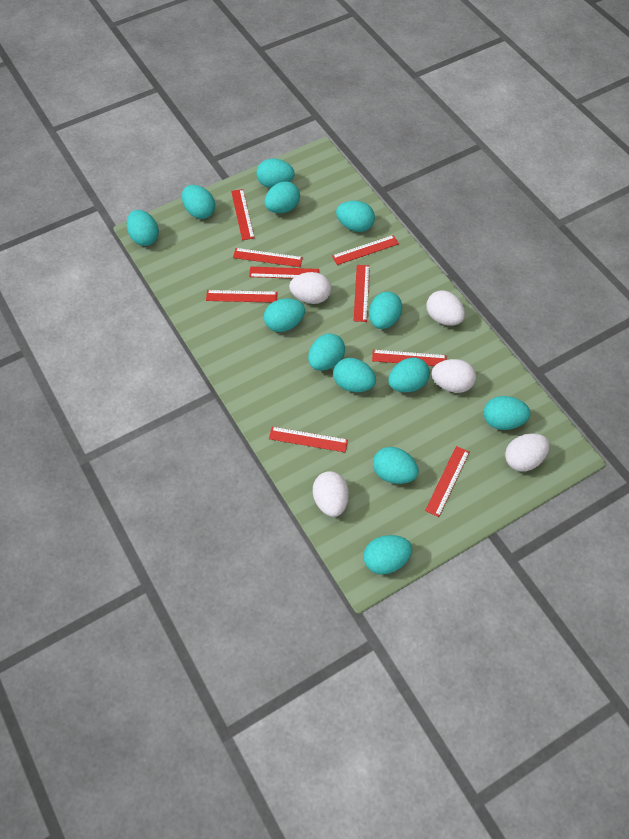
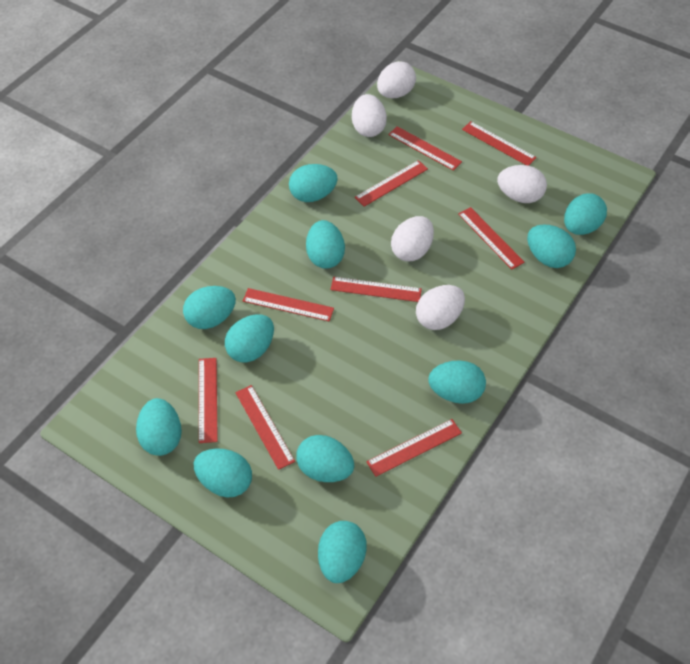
turquoise egg: 13 -> 11

